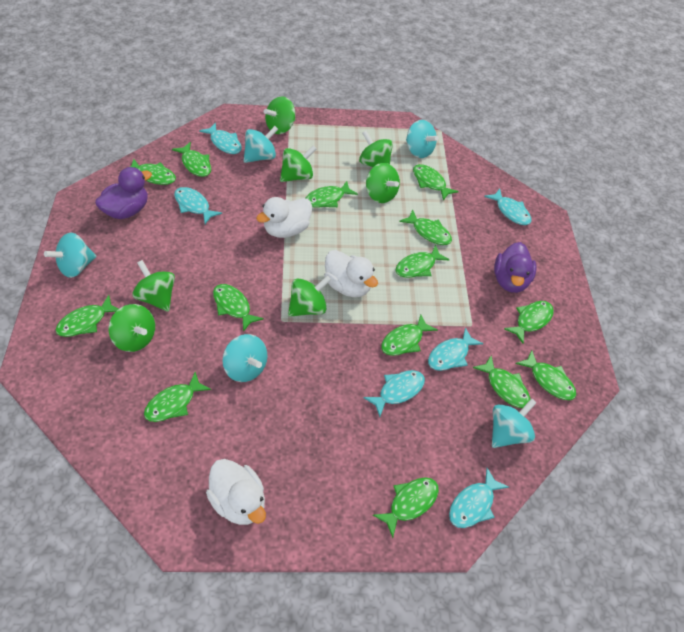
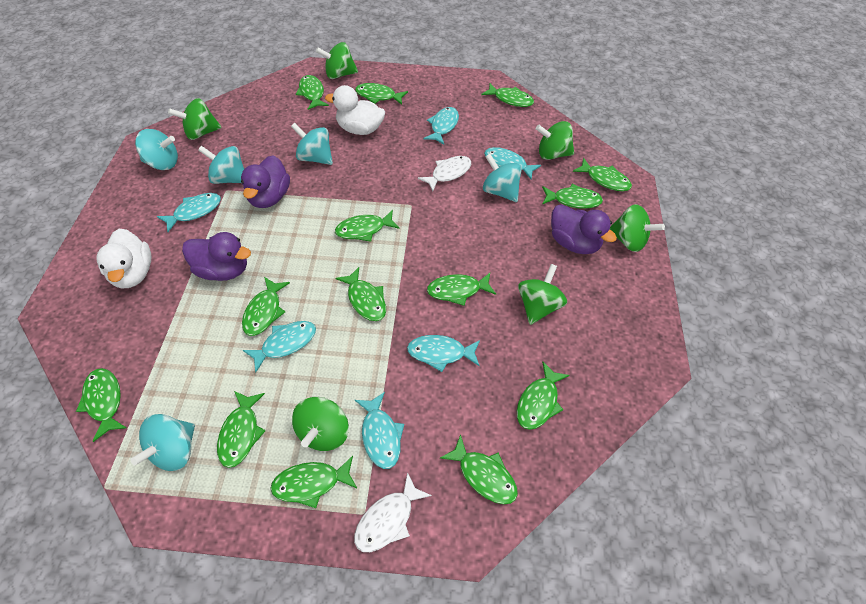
green spinning top: 7 -> 6
purple duck: 2 -> 3
white duck: 3 -> 2
white fish: 0 -> 2

